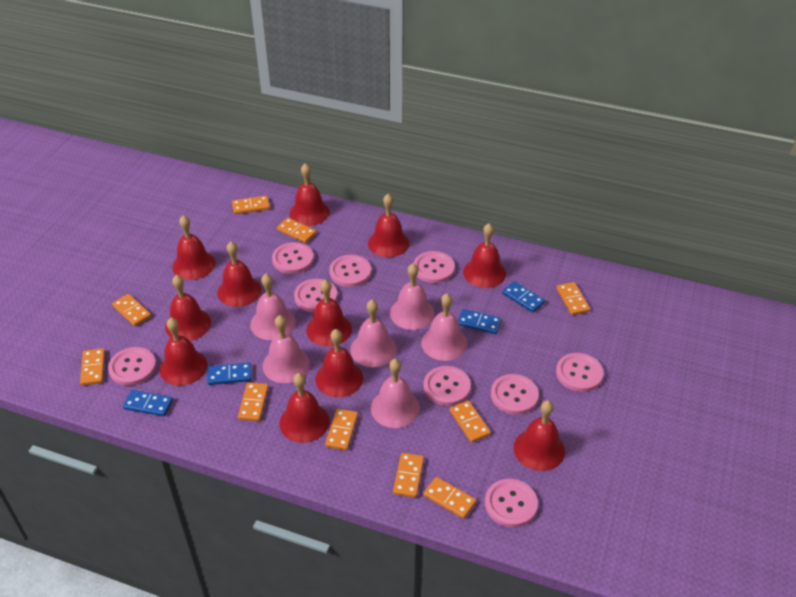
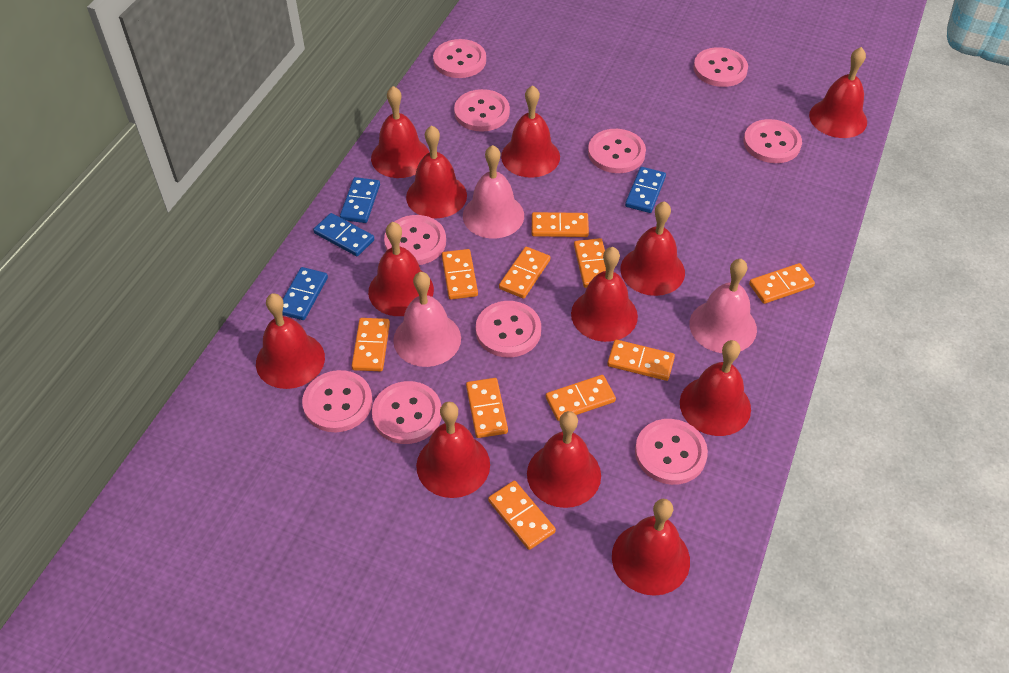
pink bell: 6 -> 3
pink button: 9 -> 10
red bell: 11 -> 12

